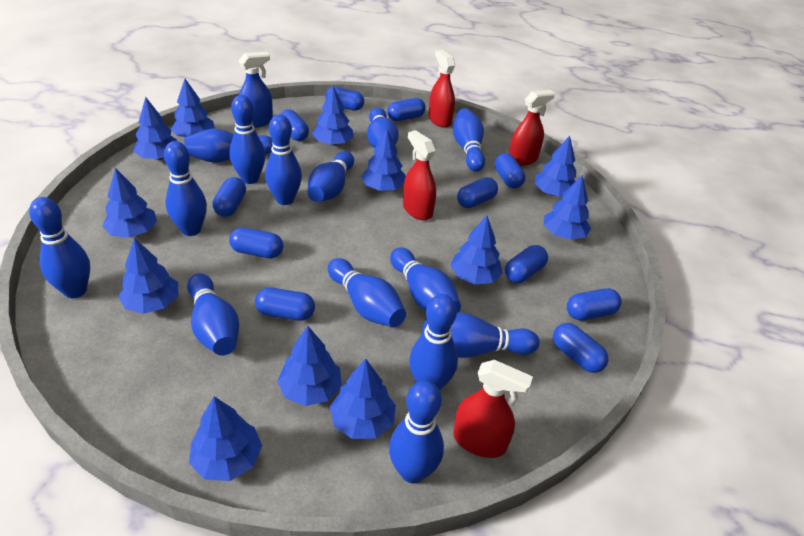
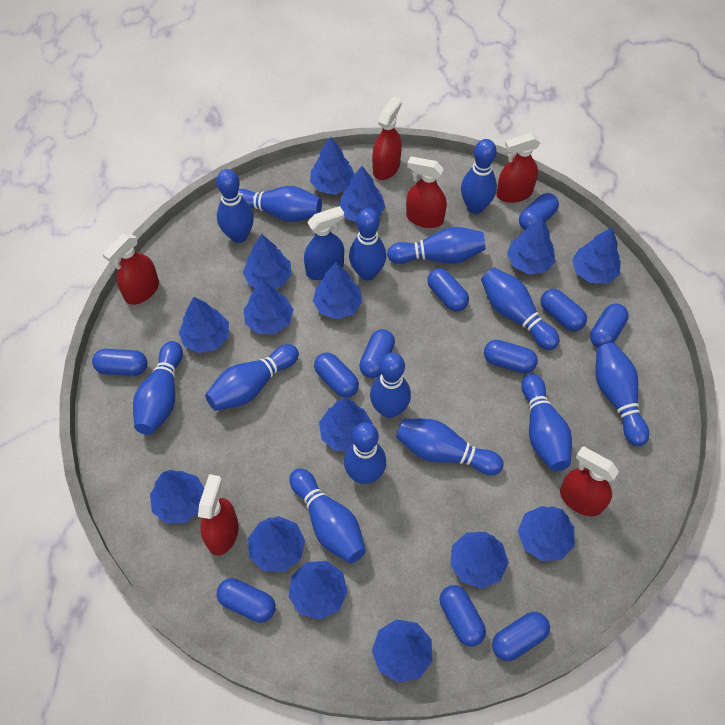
blue tree: 12 -> 15
red spray bottle: 4 -> 6

